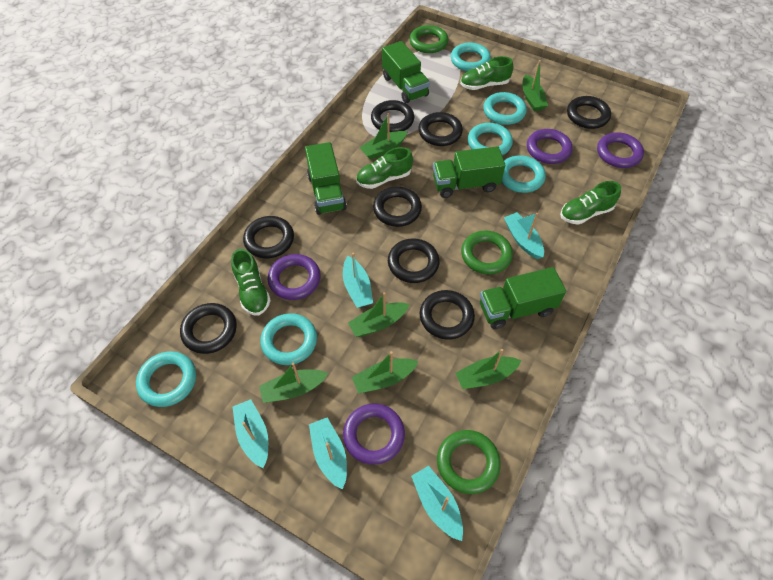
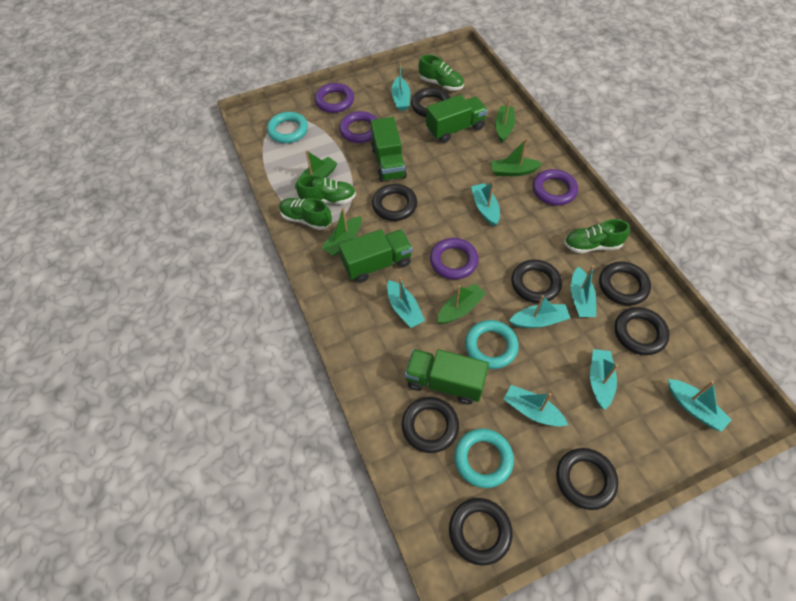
green boat: 6 -> 5
green ring: 3 -> 0
turquoise boat: 5 -> 8
turquoise ring: 6 -> 3

